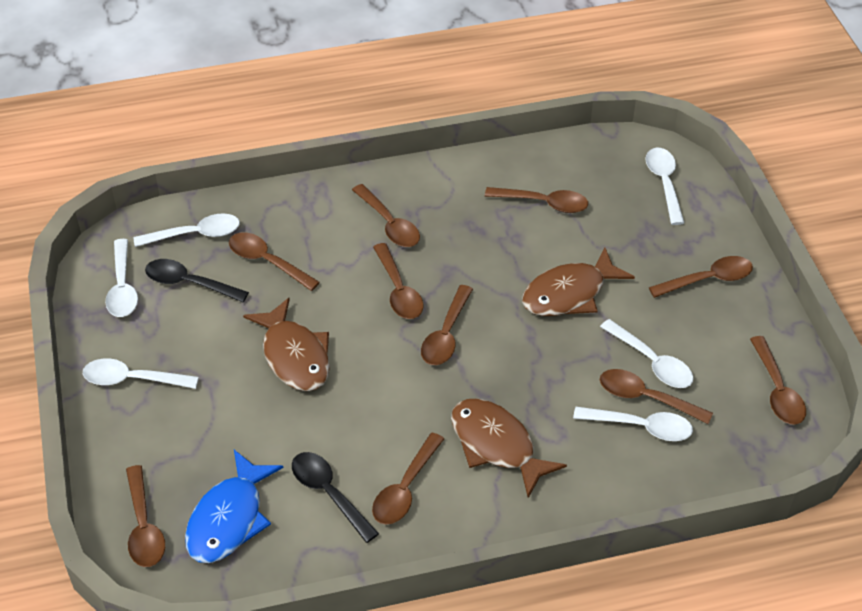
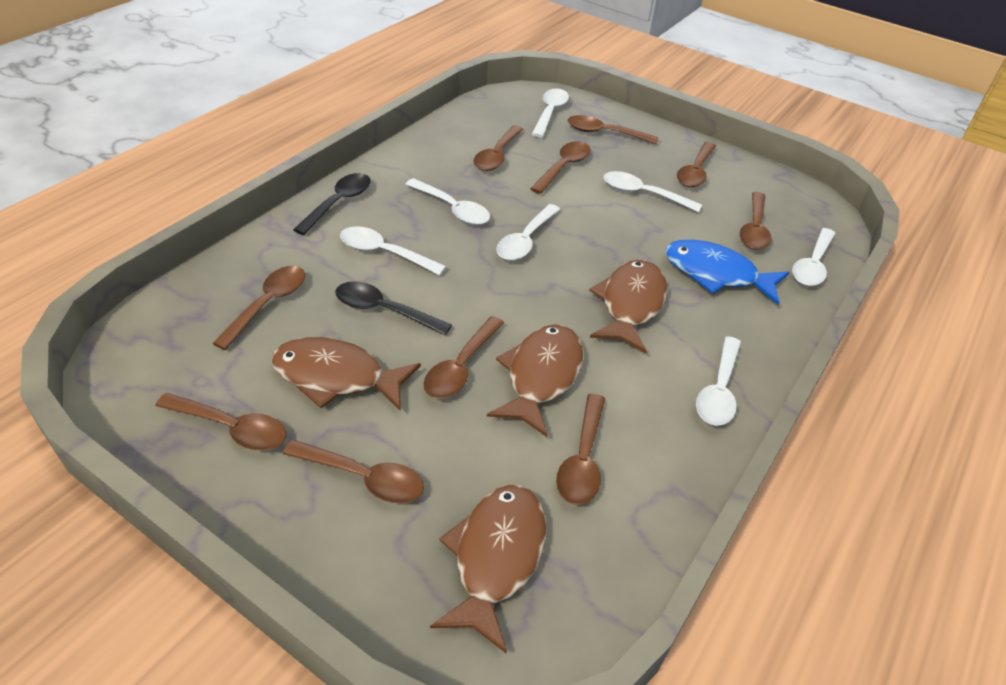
brown fish: 3 -> 4
white spoon: 6 -> 7

